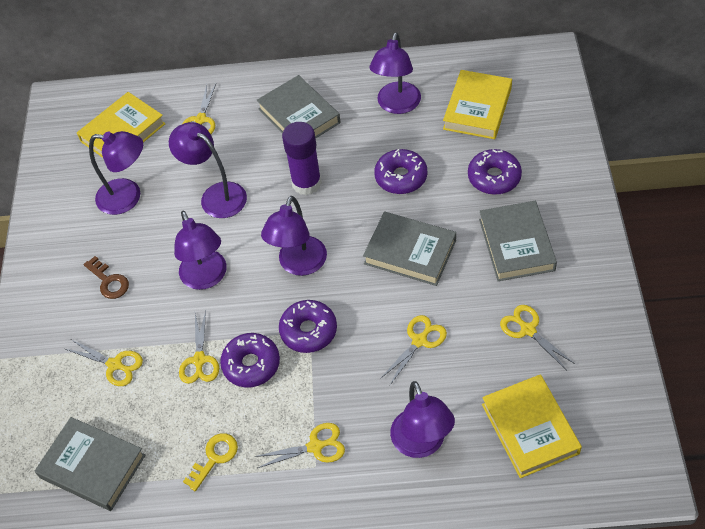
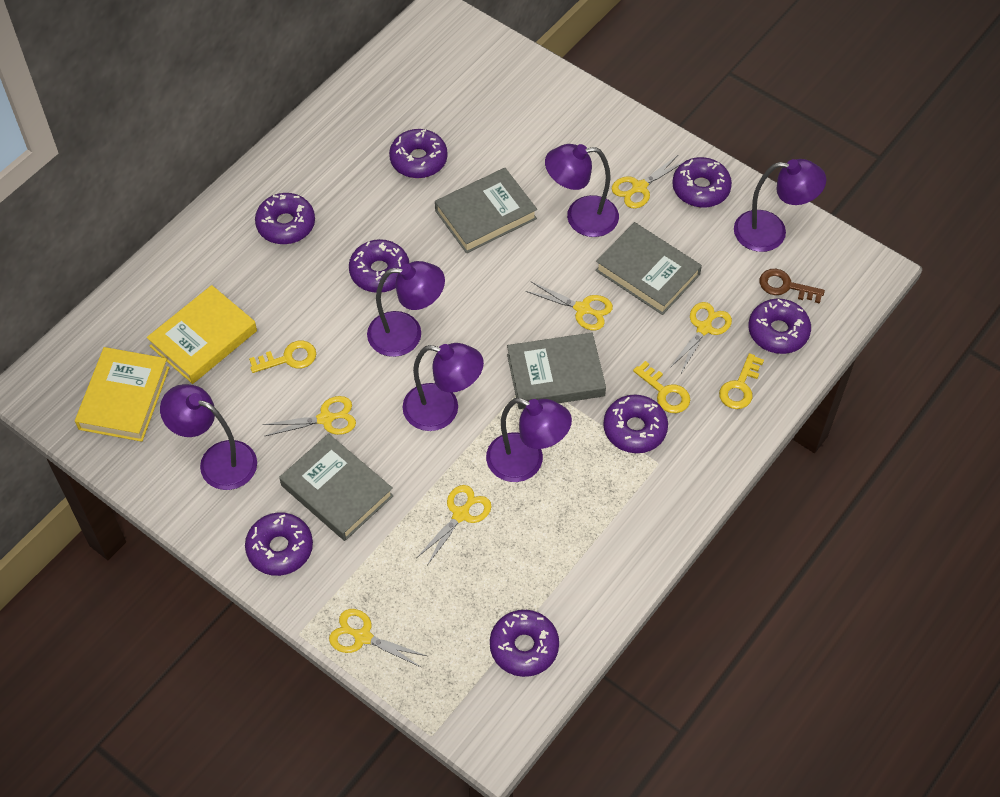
purple donut: 4 -> 8
purple glue stick: 1 -> 0
yellow book: 3 -> 2
yellow key: 1 -> 3

